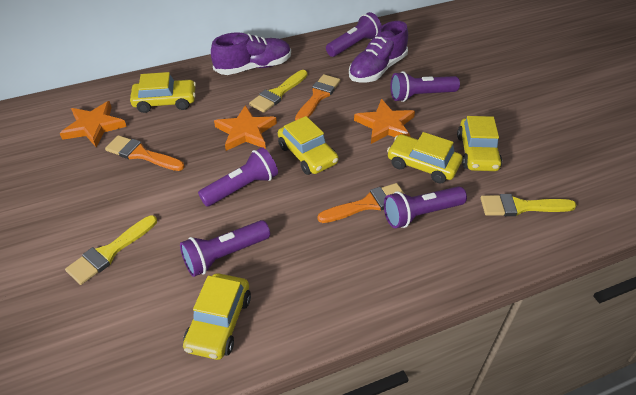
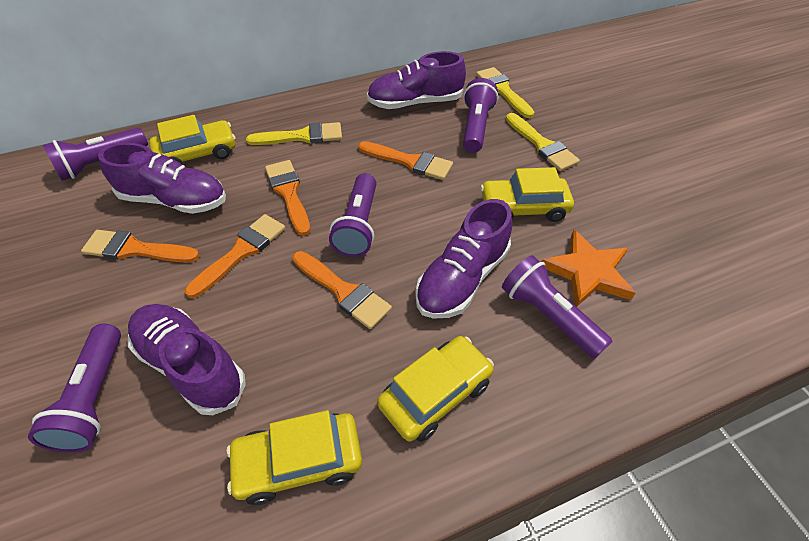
orange brush: 3 -> 5
orange star: 3 -> 1
purple shoe: 2 -> 4
yellow car: 5 -> 4

